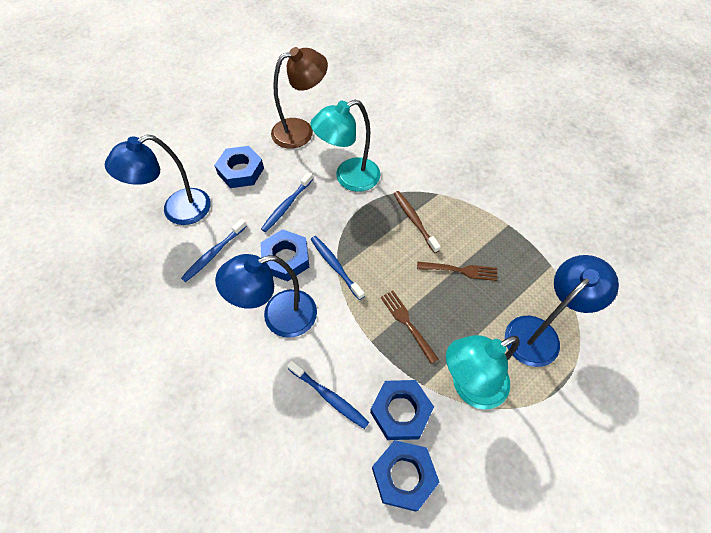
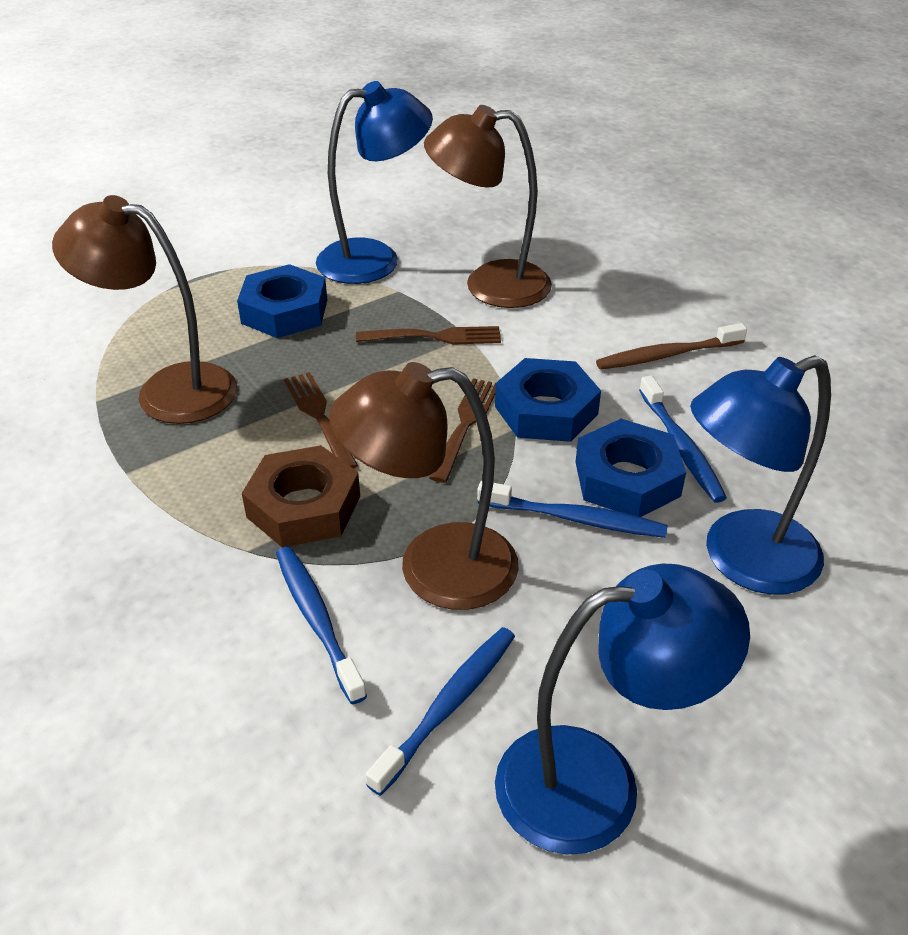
blue nut: 4 -> 3
brown fork: 2 -> 3
brown lamp: 1 -> 3
brown nut: 0 -> 1
turquoise lamp: 2 -> 0

